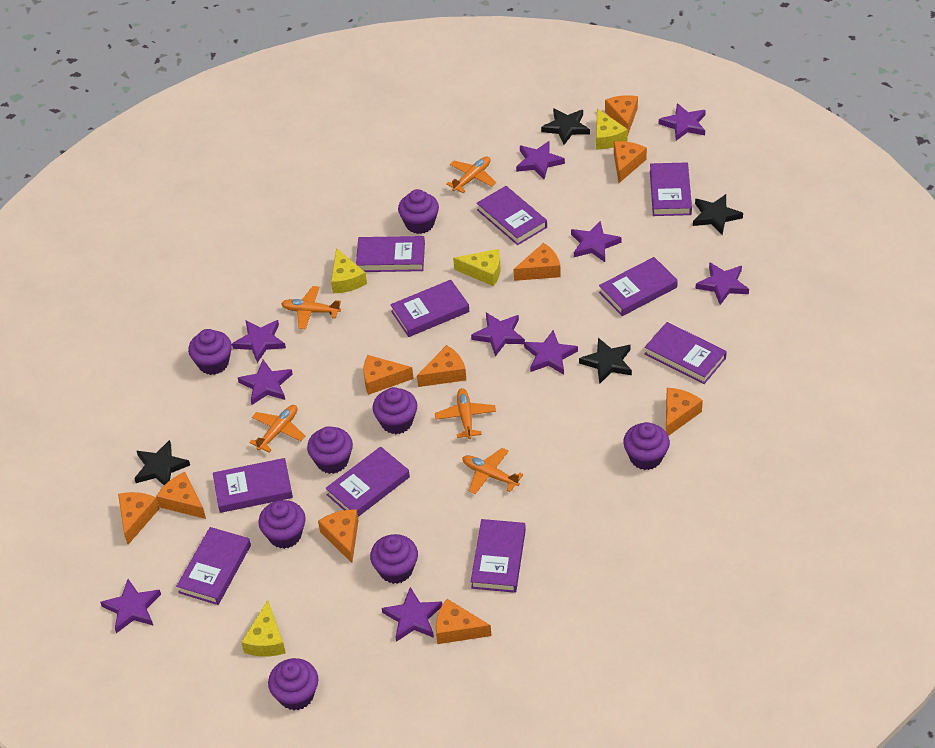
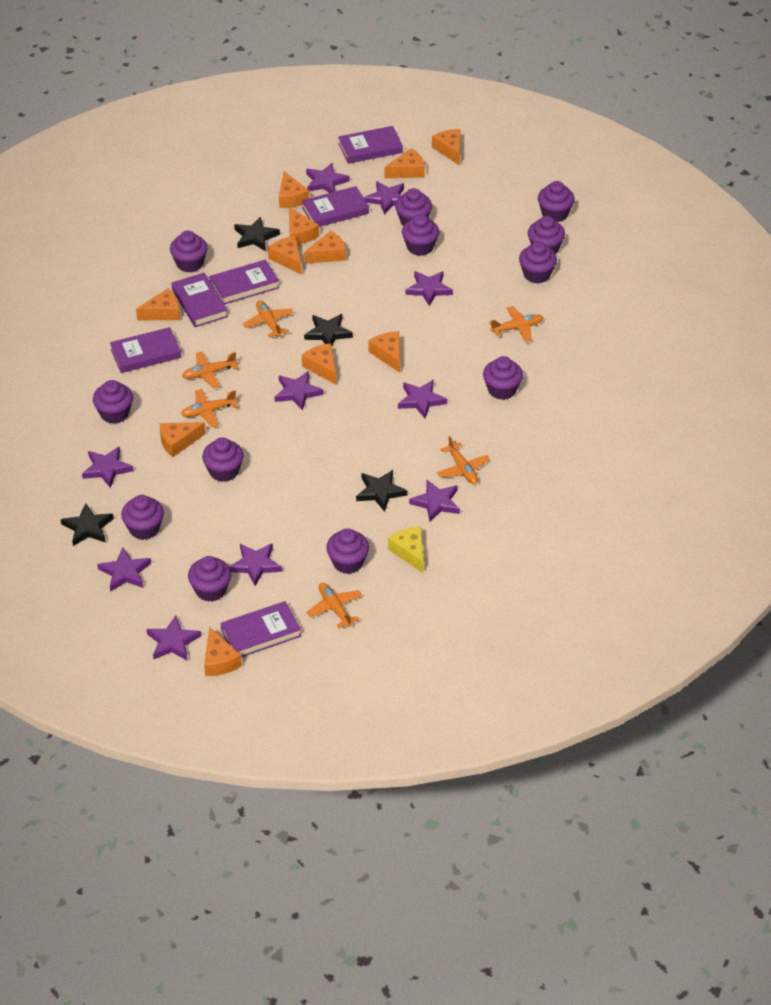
orange cheese: 10 -> 11
orange plane: 5 -> 6
purple book: 10 -> 6
purple cupcake: 8 -> 12
yellow cheese: 4 -> 1

